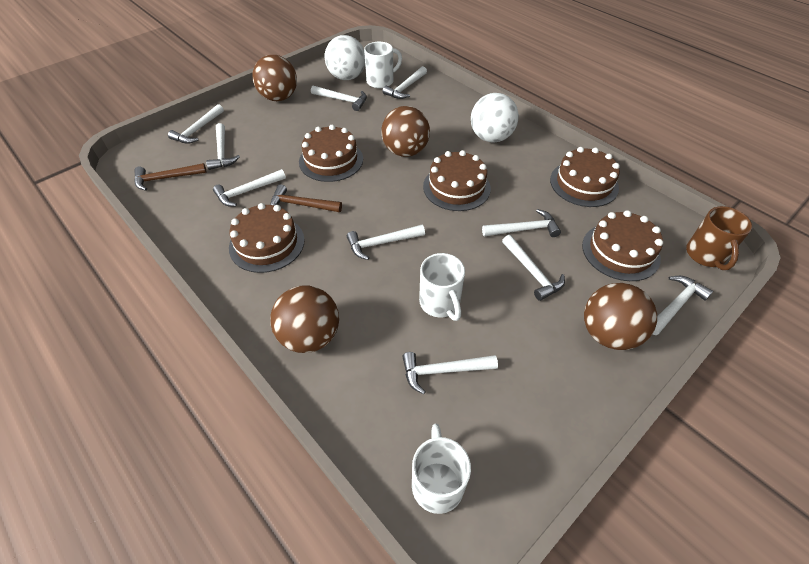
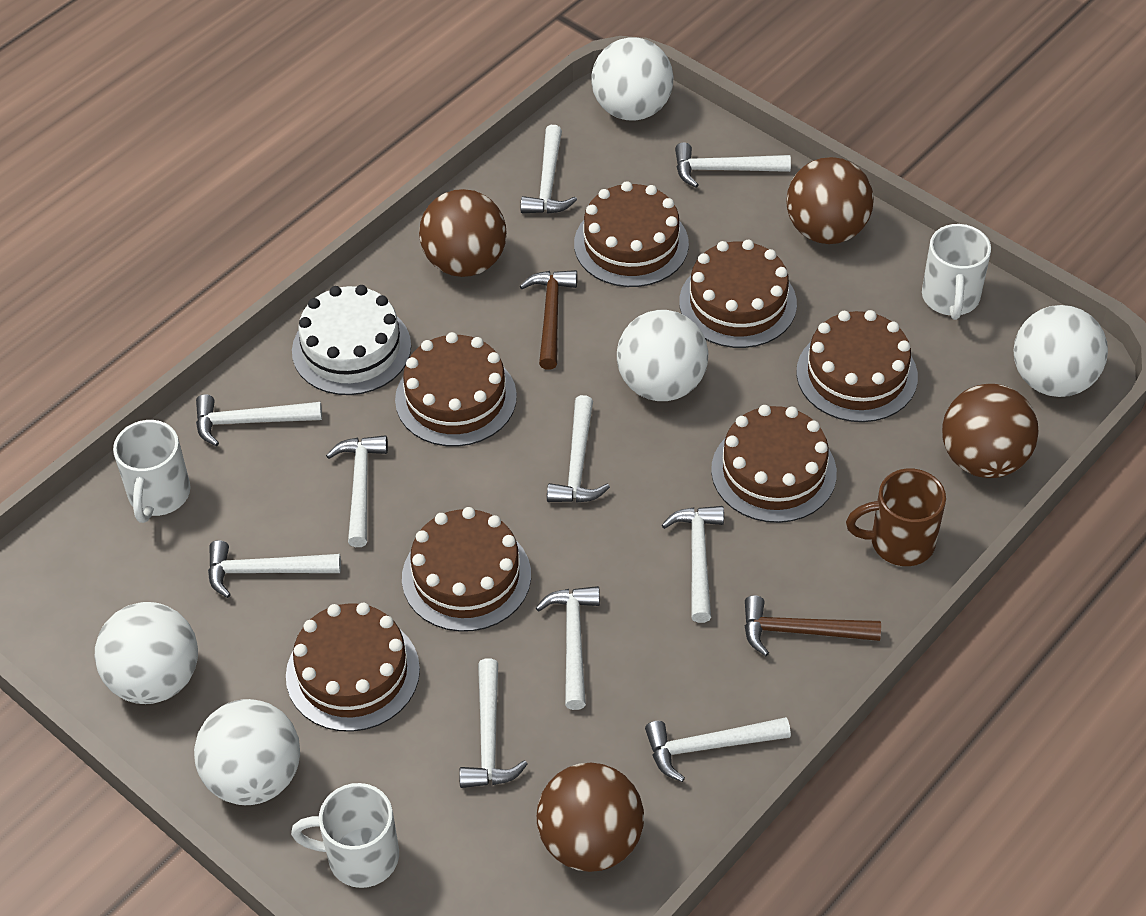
brown cake: 5 -> 7
white ball: 2 -> 5
white cake: 0 -> 1

